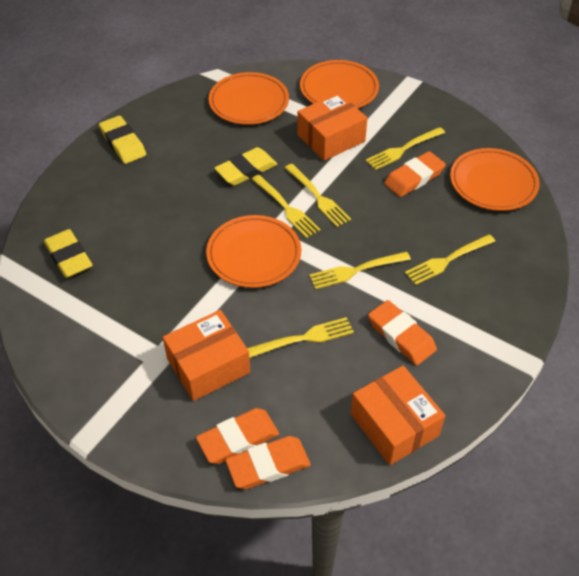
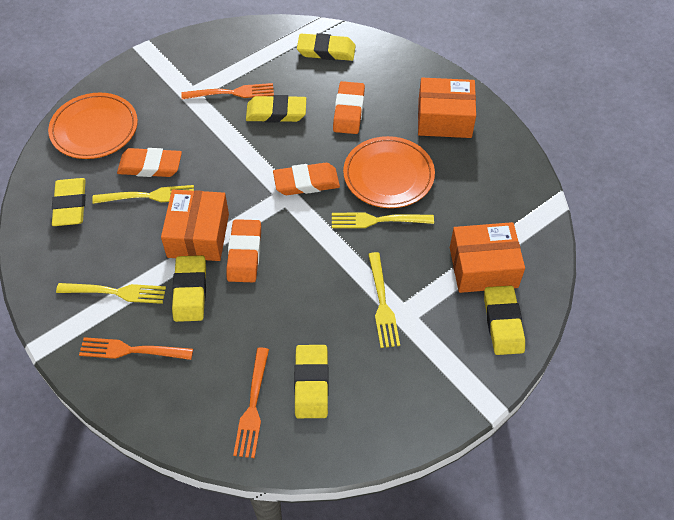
orange fork: 0 -> 3
orange plate: 4 -> 2
yellow eraser: 3 -> 6
yellow fork: 6 -> 4

